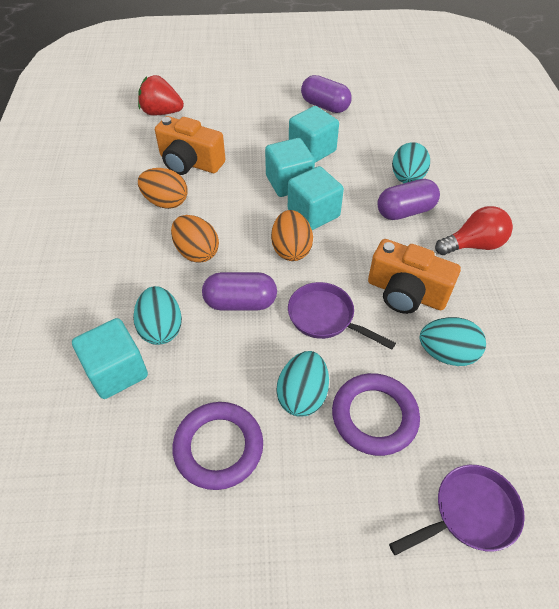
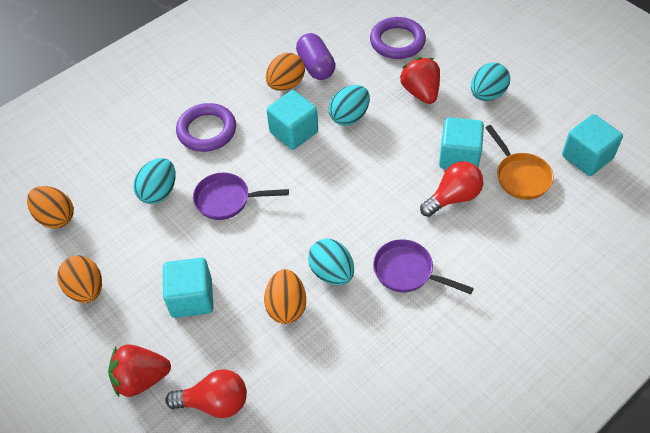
orange camera: 2 -> 0
orange egg: 3 -> 4
orange pan: 0 -> 1
purple capsule: 3 -> 1
red light bulb: 1 -> 2
red strawberry: 1 -> 2

